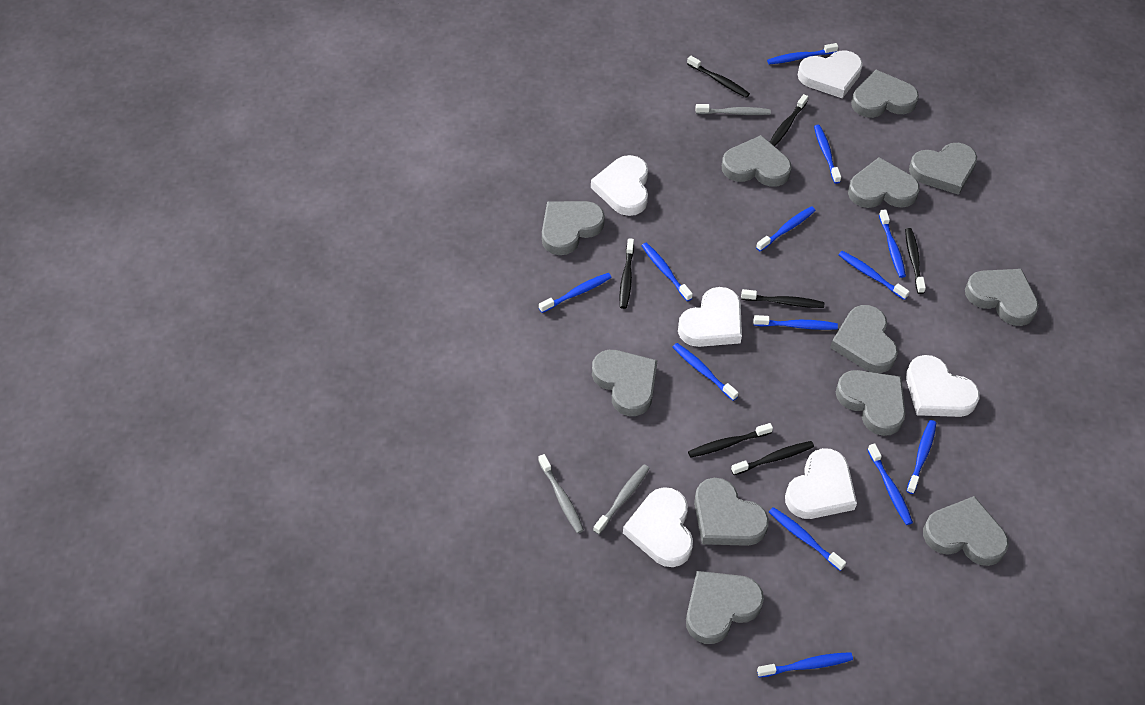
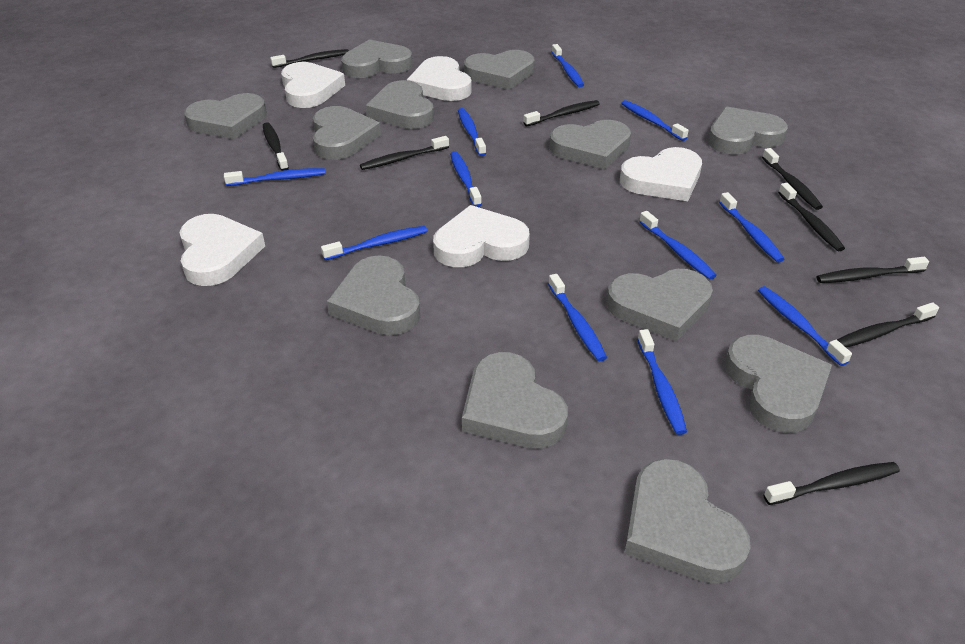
black toothbrush: 7 -> 9
blue toothbrush: 13 -> 11
grey toothbrush: 3 -> 0
white heart: 6 -> 5

